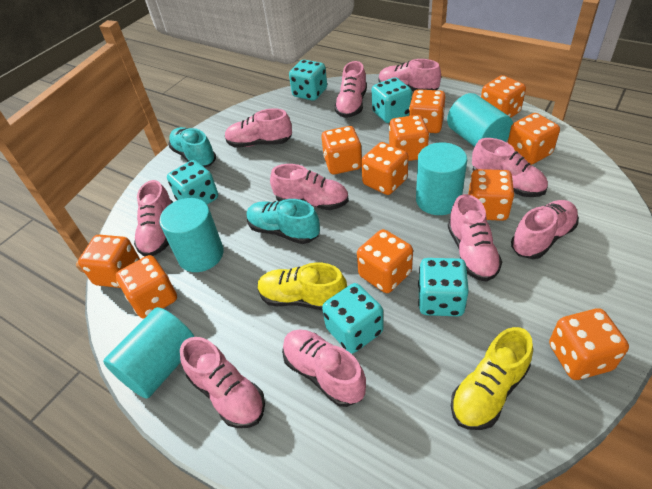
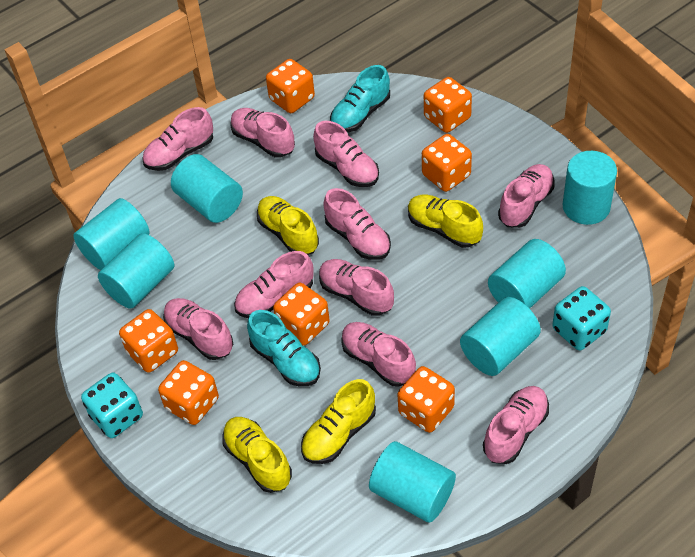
orange dice: 11 -> 7
turquoise cylinder: 4 -> 7
turquoise dice: 5 -> 2
yellow shoe: 2 -> 4

